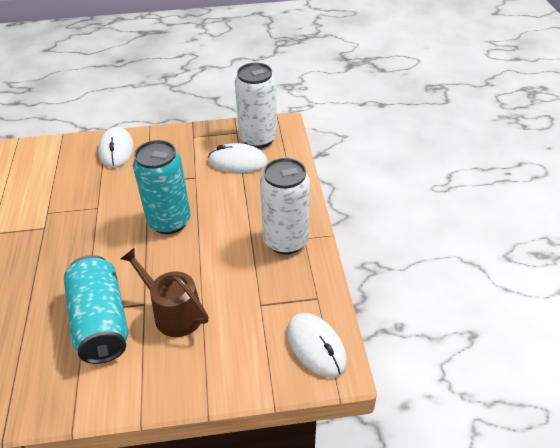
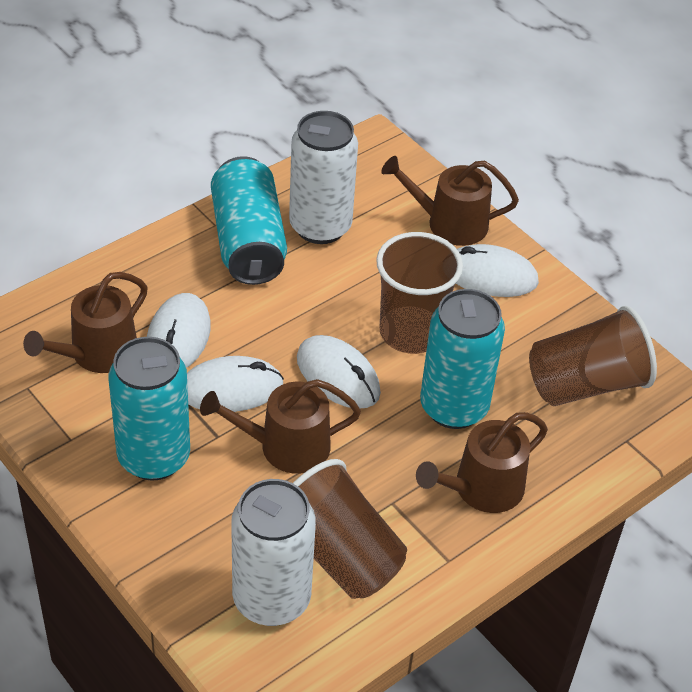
brown cup: 0 -> 3
brown watering can: 1 -> 4
turquoise can: 2 -> 3
white mouse: 3 -> 4

